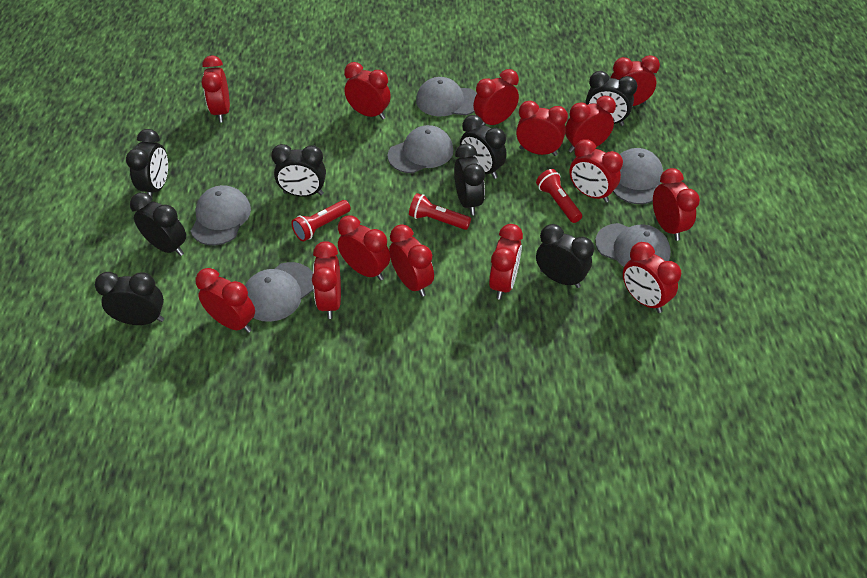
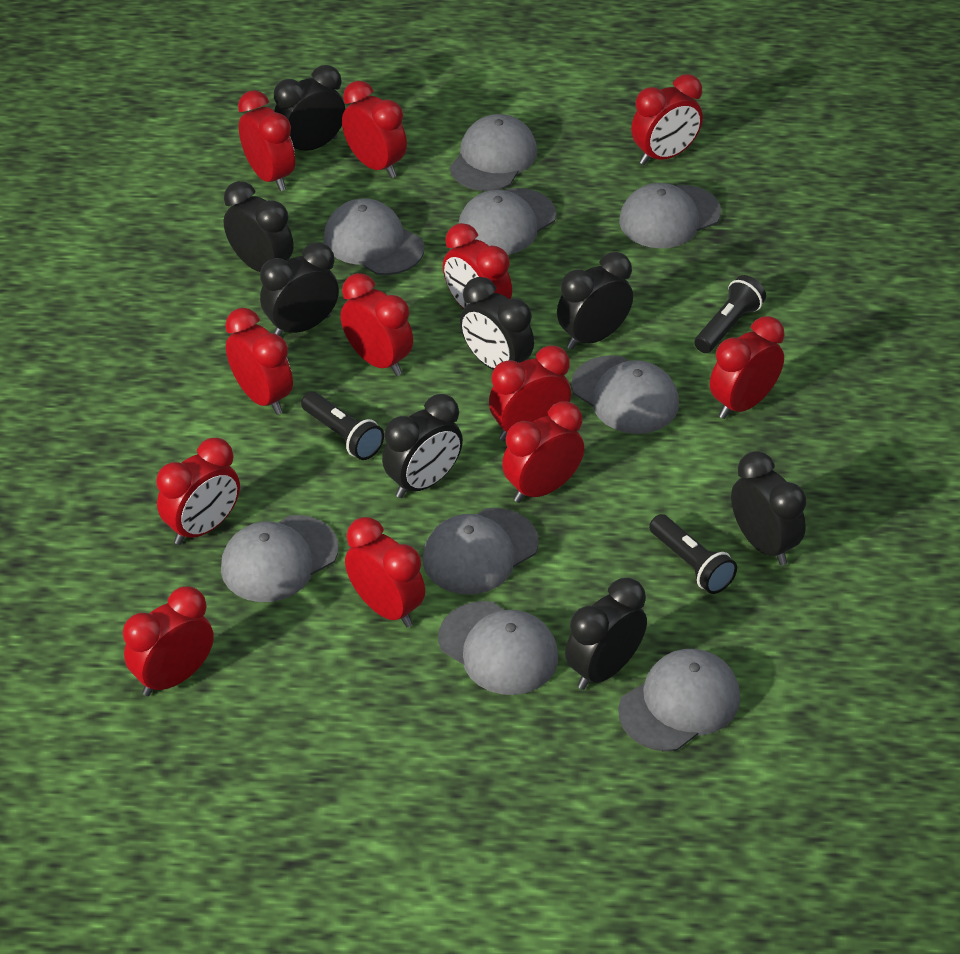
black flashlight: 0 -> 3
grey cap: 6 -> 9
red clock: 14 -> 12
red flashlight: 3 -> 0

